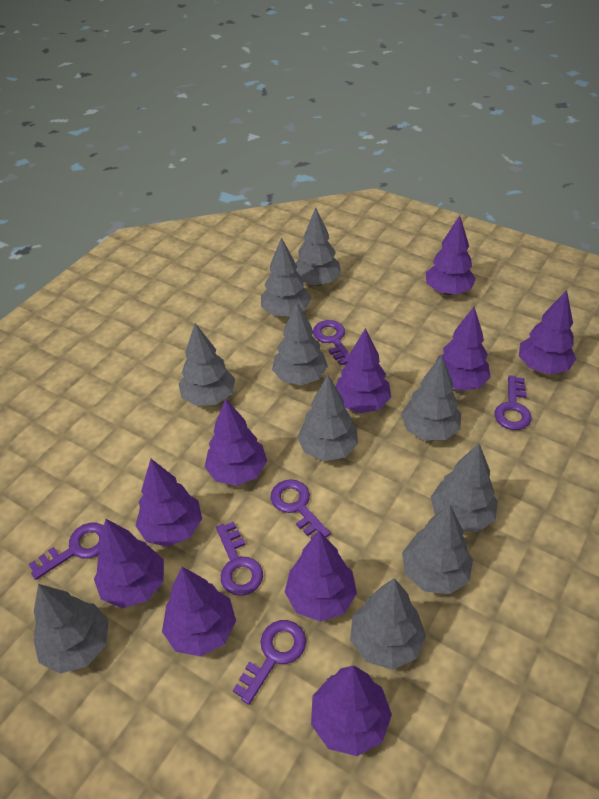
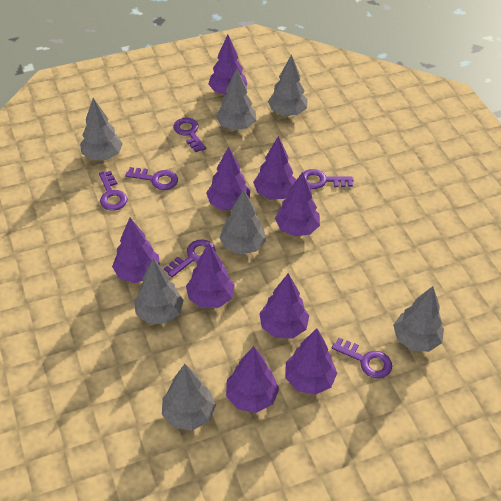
grey tree: 10 -> 7
purple tree: 10 -> 9

